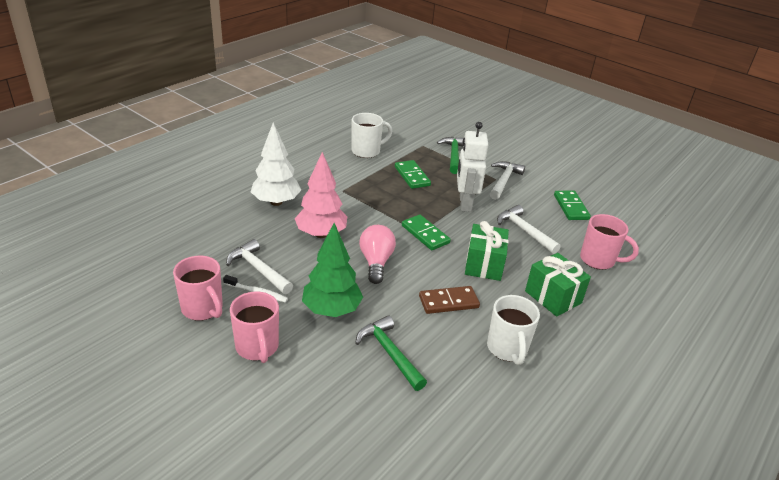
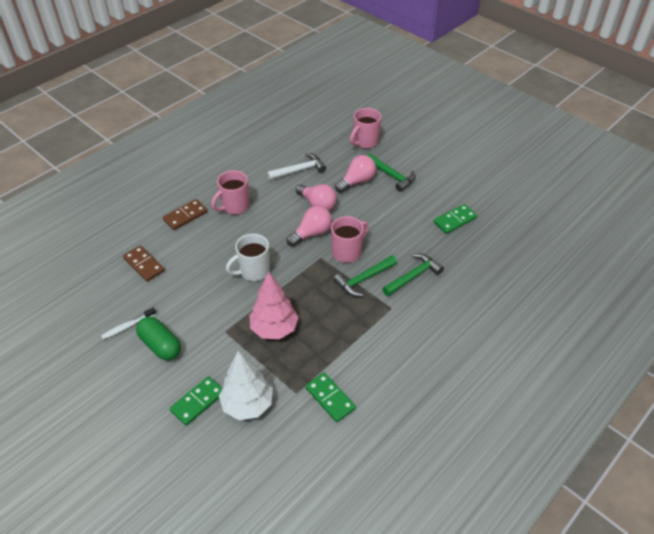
brown domino: 1 -> 2
green capsule: 0 -> 1
green gift: 2 -> 0
green hammer: 2 -> 3
green tree: 1 -> 0
pink light bulb: 1 -> 3
white hammer: 3 -> 1
white mug: 2 -> 1
white robot: 1 -> 0

